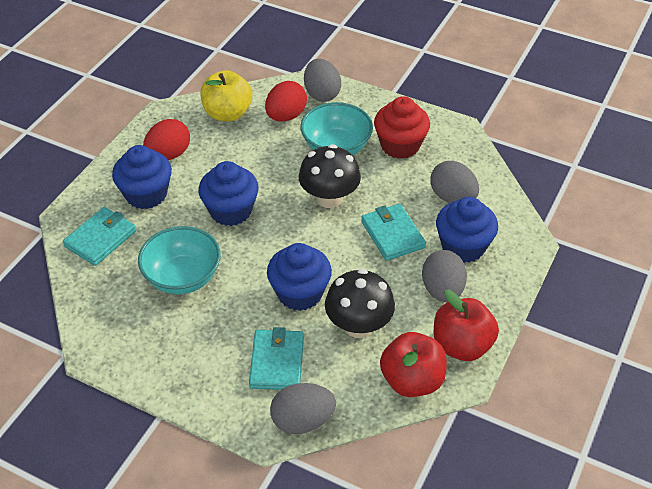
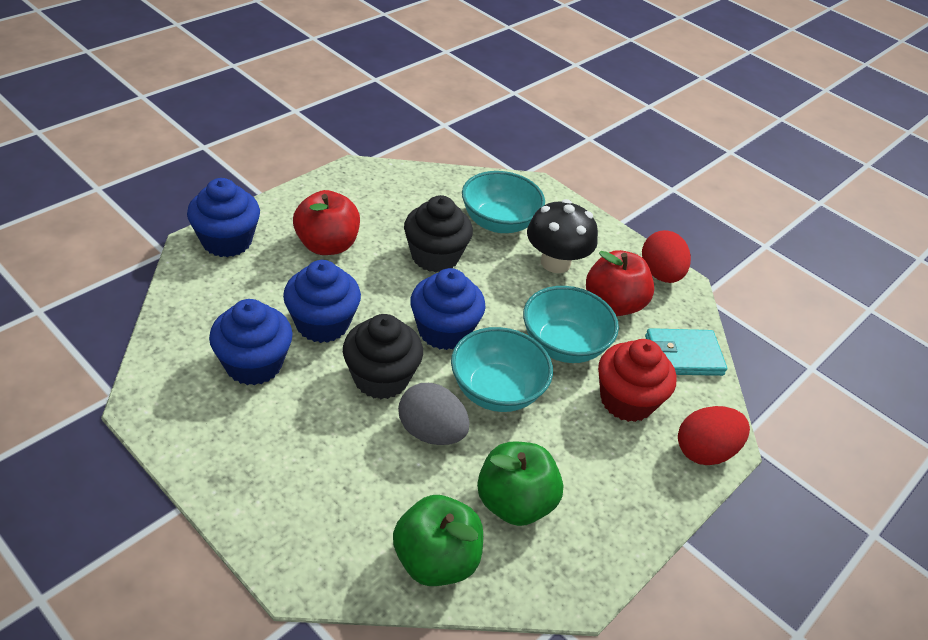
black cupcake: 0 -> 2
black mushroom: 2 -> 1
green apple: 0 -> 2
grey egg: 4 -> 1
turquoise bowl: 2 -> 3
turquoise wallet: 3 -> 1
yellow apple: 1 -> 0

